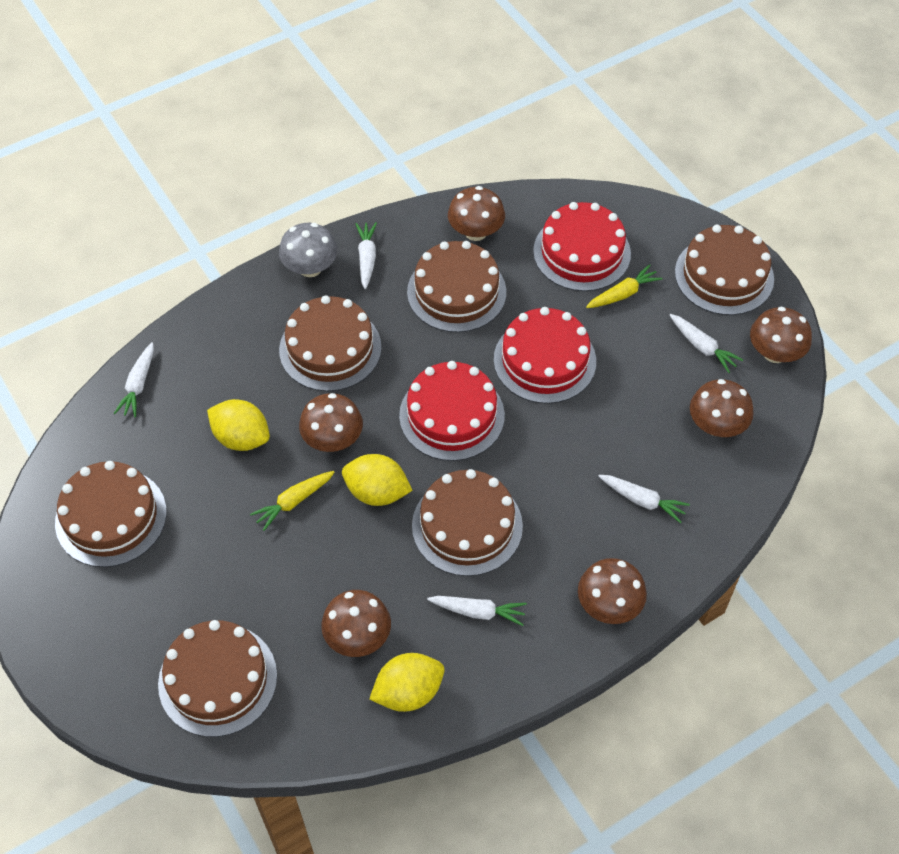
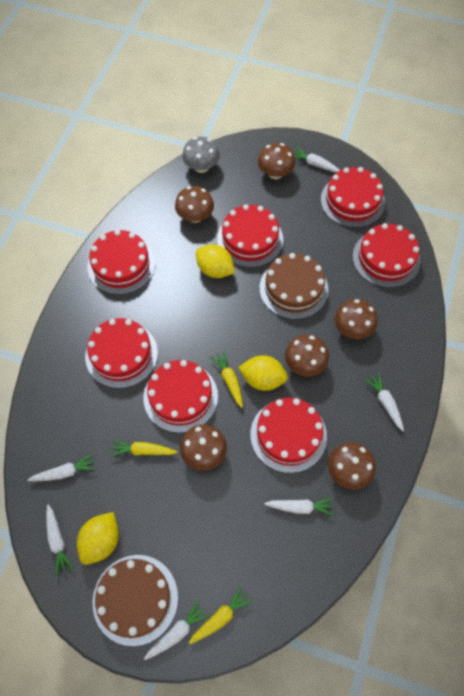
brown cake: 6 -> 2
red cake: 3 -> 7
white carrot: 5 -> 6
yellow carrot: 2 -> 3

